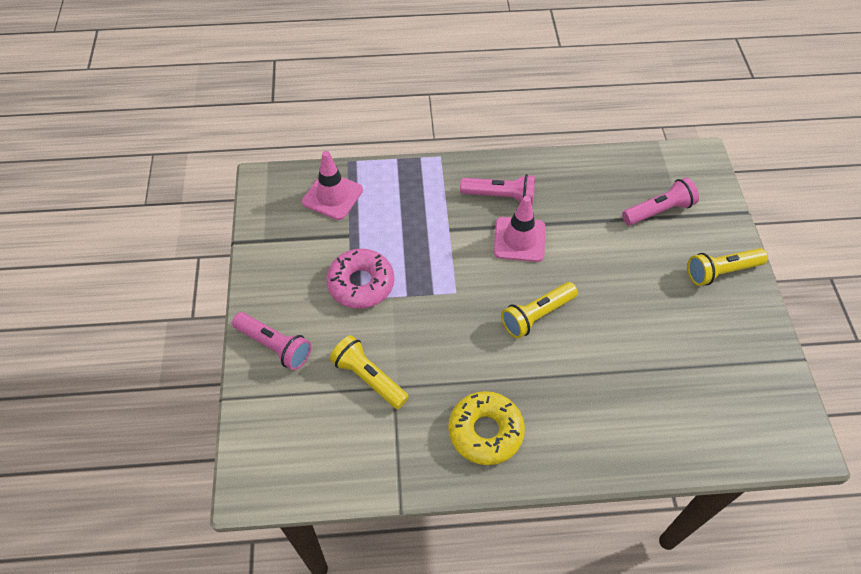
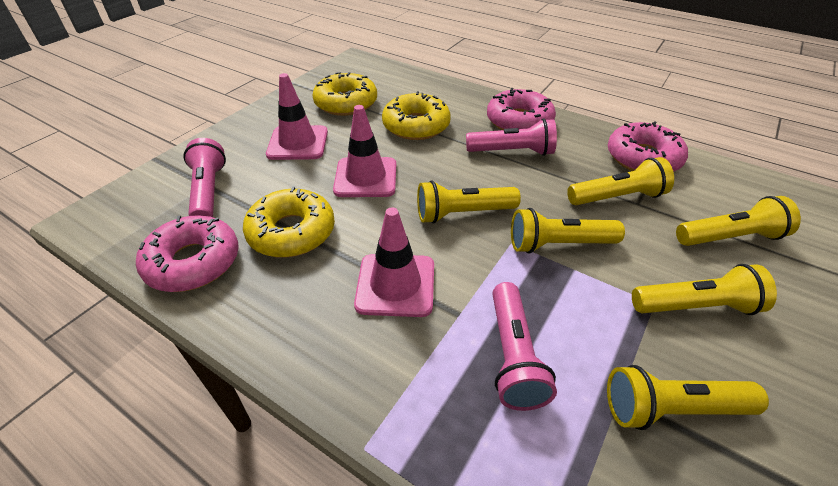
pink donut: 1 -> 3
pink traffic cone: 2 -> 3
yellow donut: 1 -> 3
yellow flashlight: 3 -> 6

